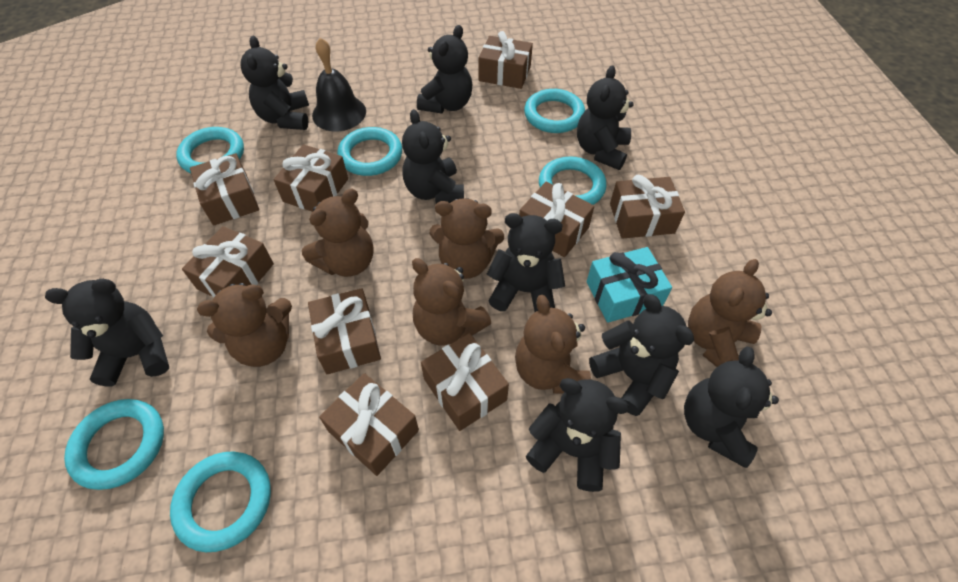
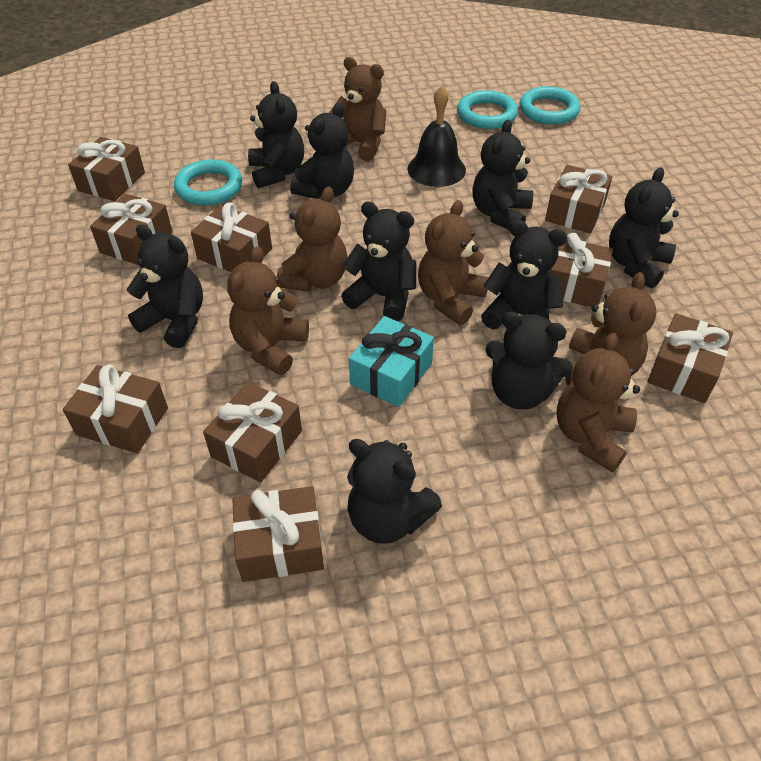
turquoise ring: 6 -> 3

